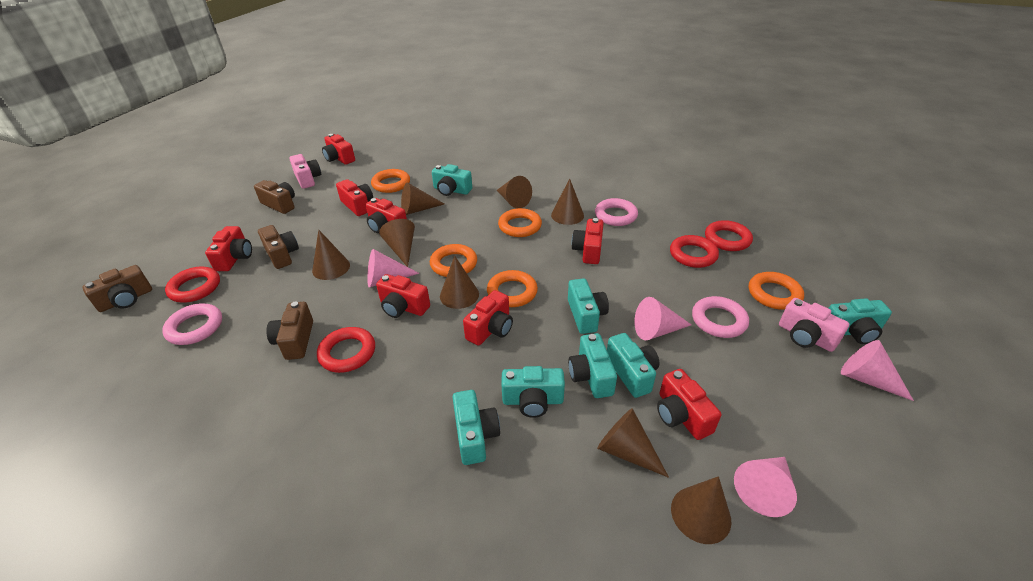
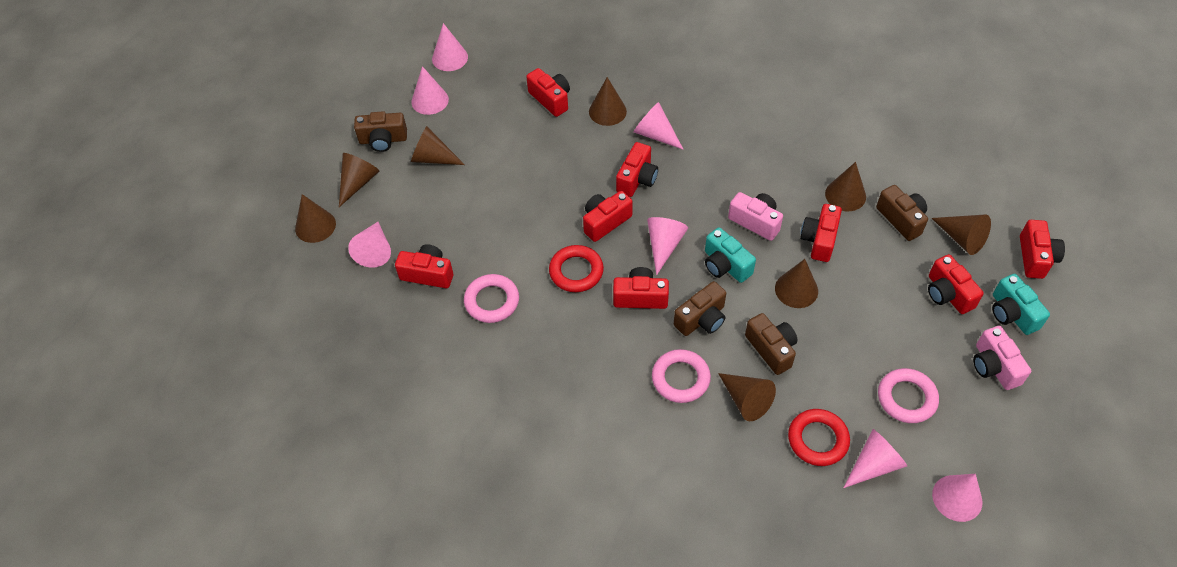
orange ring: 5 -> 0
pink cone: 4 -> 7
red ring: 4 -> 2
turquoise camera: 7 -> 2

